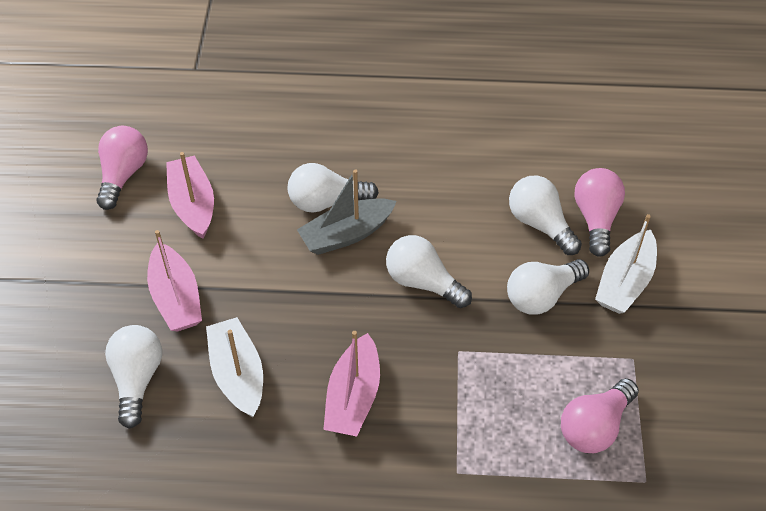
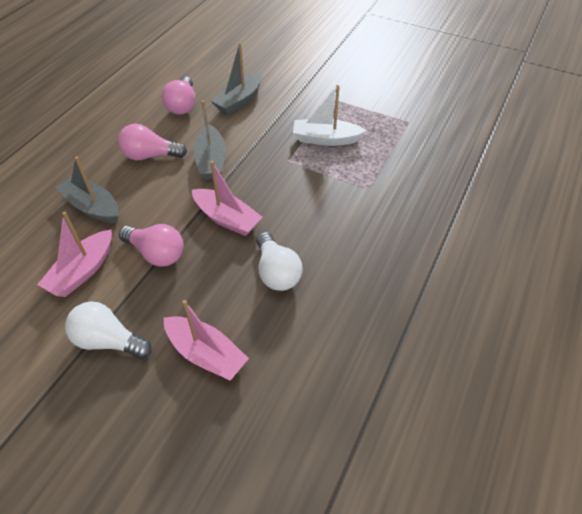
grey boat: 1 -> 3
white boat: 2 -> 1
white light bulb: 5 -> 2

